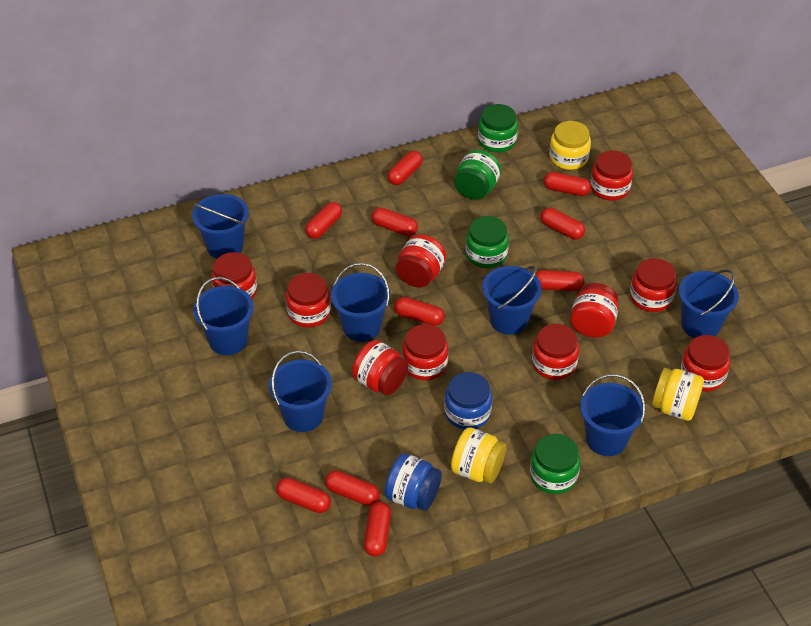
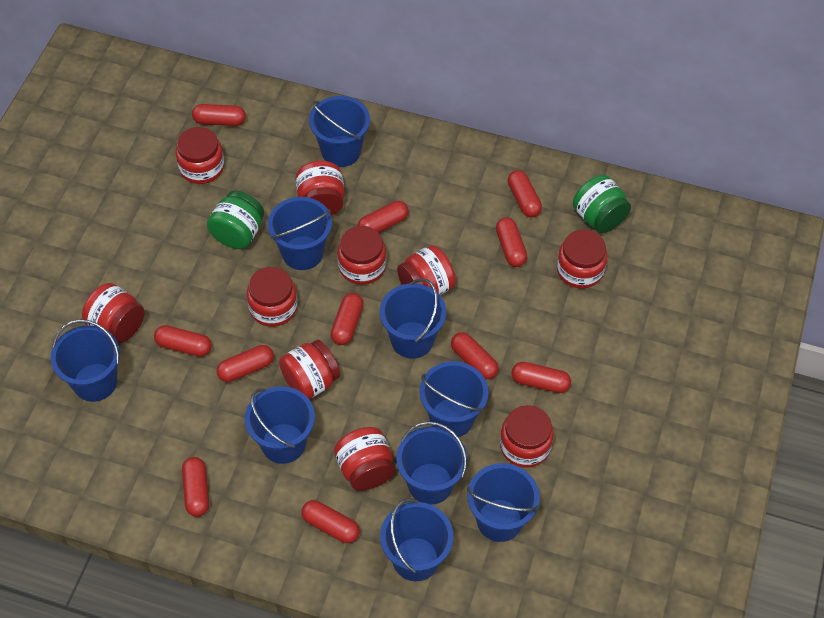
blue bucket: 7 -> 9
blue jar: 2 -> 0
green jar: 4 -> 2
red capsule: 10 -> 11
yellow jar: 3 -> 0

